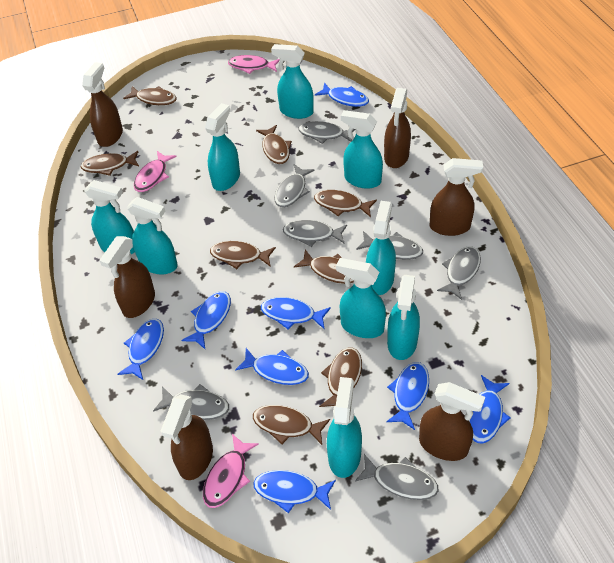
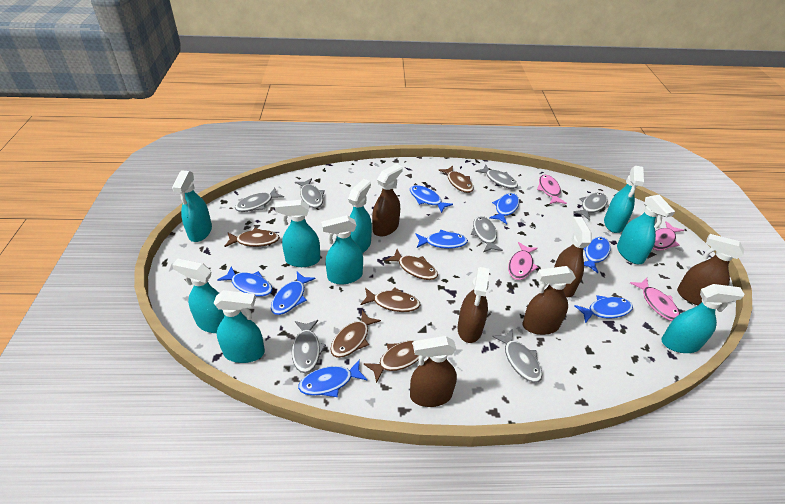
brown fish: 8 -> 6
pink fish: 3 -> 4

